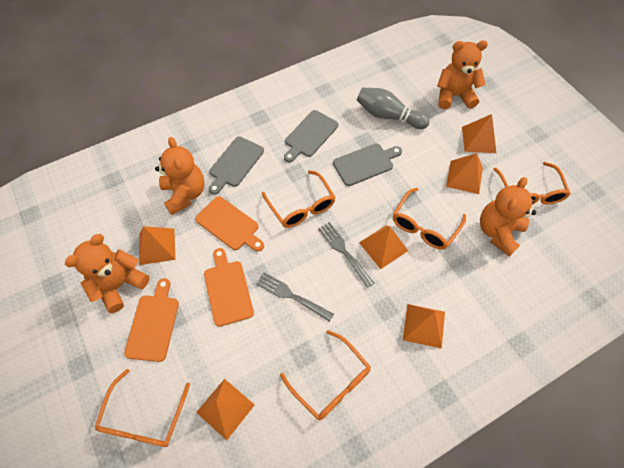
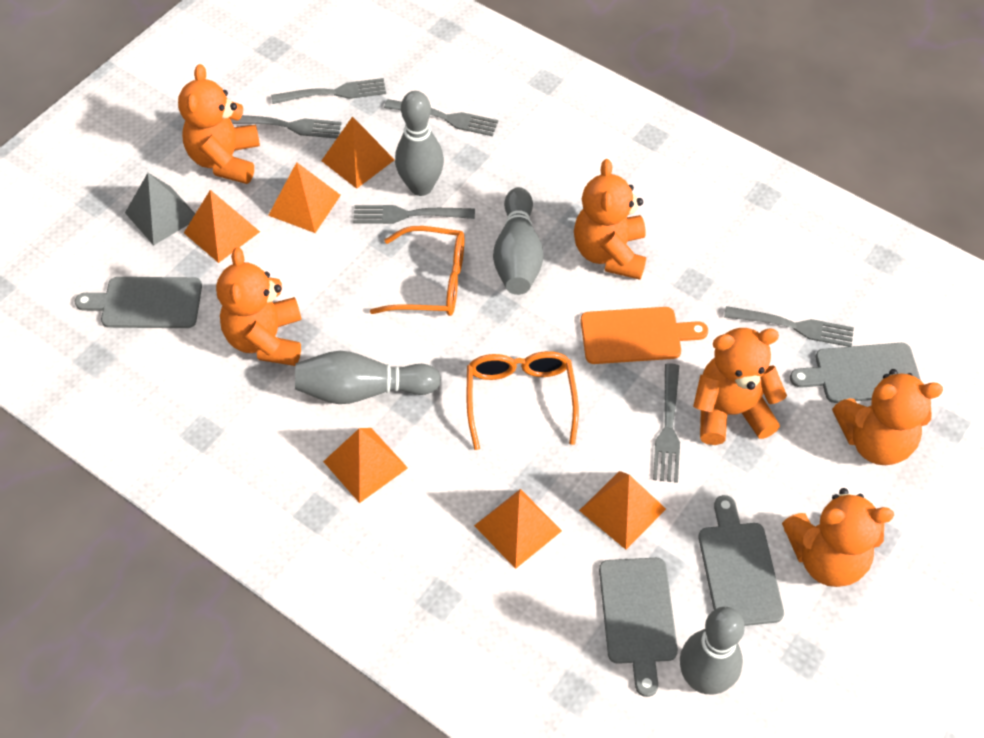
grey bowling pin: 1 -> 4
grey cutting board: 3 -> 4
grey fork: 2 -> 6
grey pyramid: 0 -> 1
orange cutting board: 3 -> 1
orange glasses: 5 -> 2
orange teddy bear: 4 -> 6

